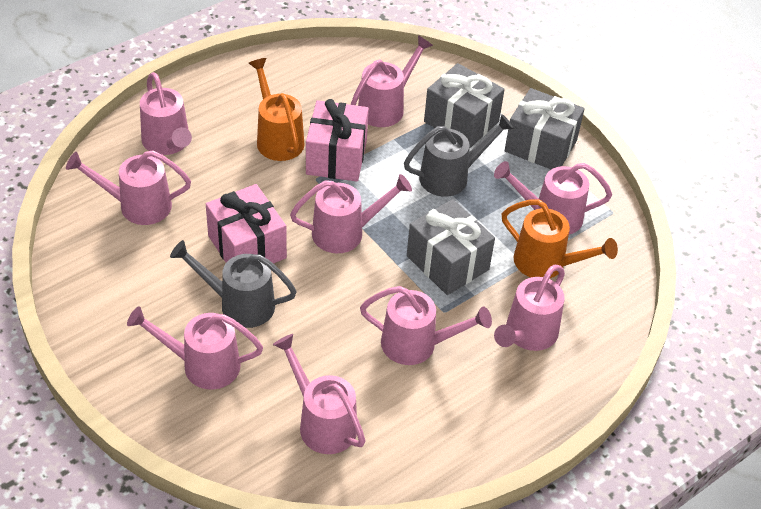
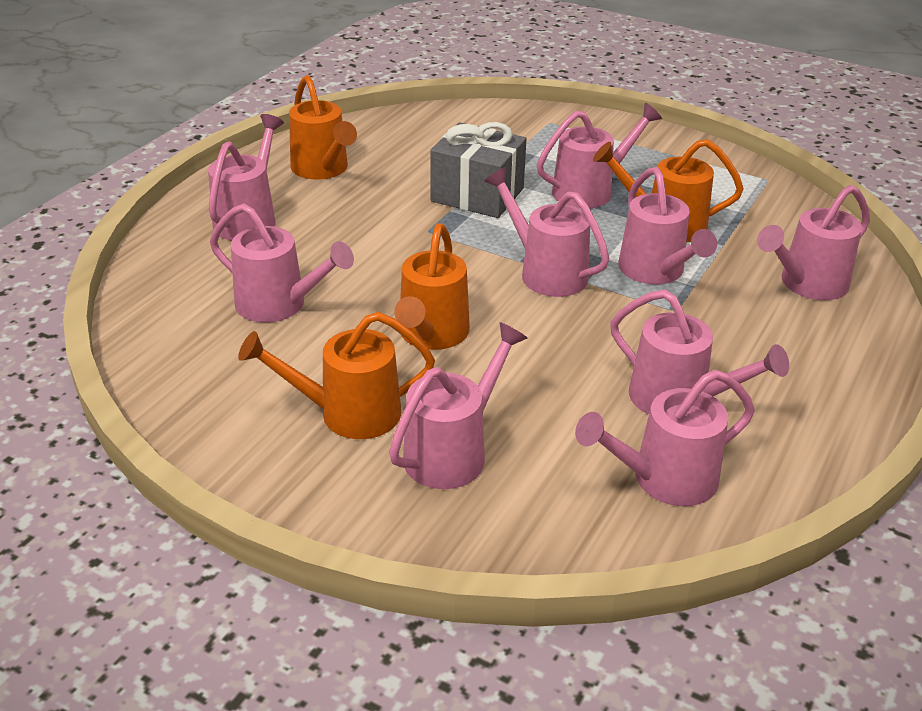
grey gift: 3 -> 1
grey watering can: 2 -> 0
orange watering can: 2 -> 4
pink gift: 2 -> 0

